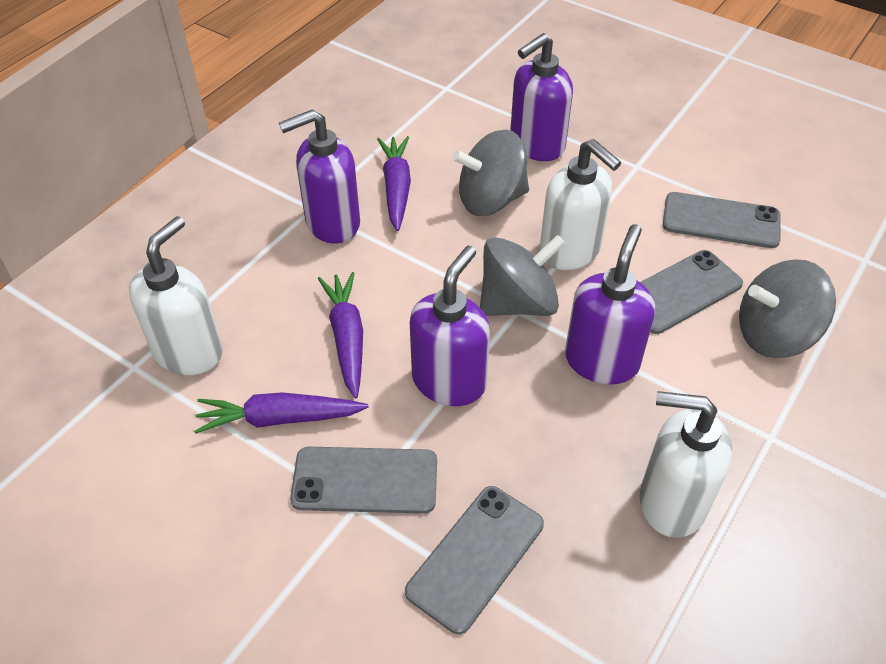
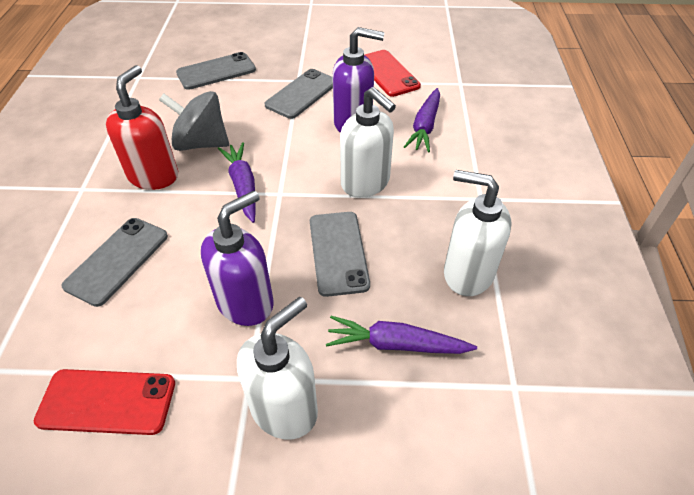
grey spinning top: 3 -> 1
purple soap dispenser: 4 -> 2
red phone: 0 -> 2
red soap dispenser: 0 -> 1

